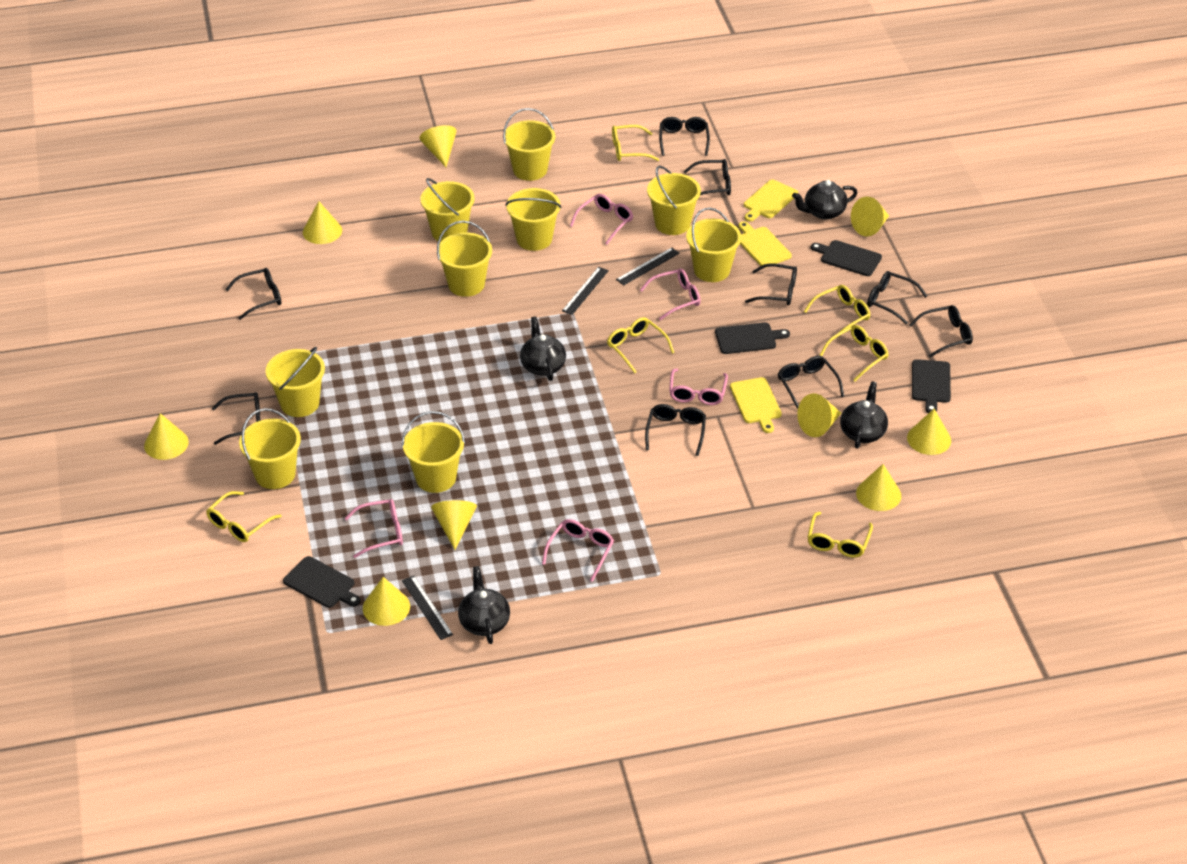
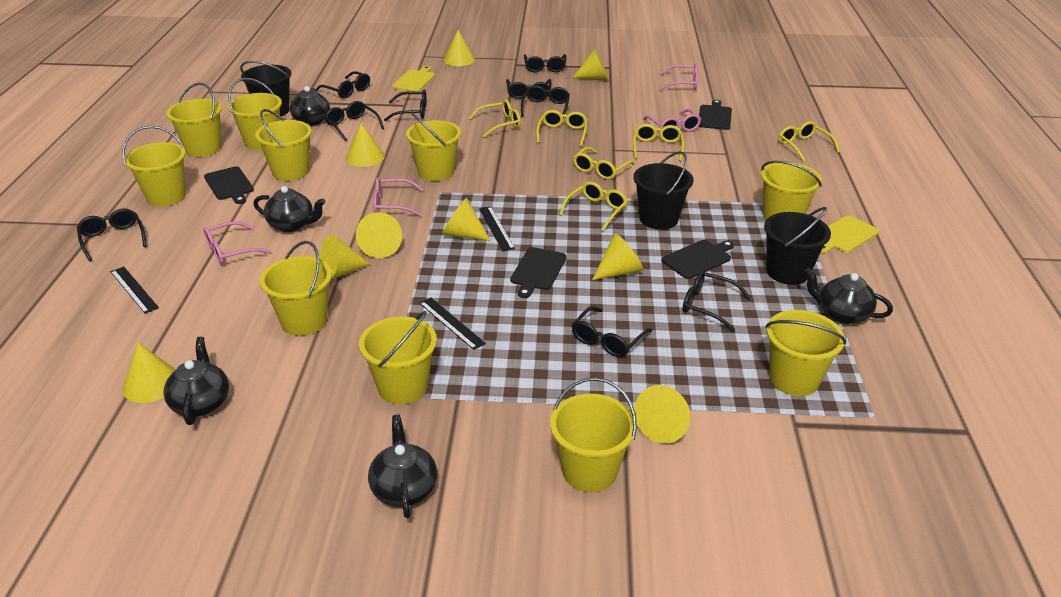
black bucket: 0 -> 3
black teapot: 4 -> 5
pink glasses: 5 -> 4
yellow bucket: 9 -> 10
yellow cutting board: 3 -> 2

